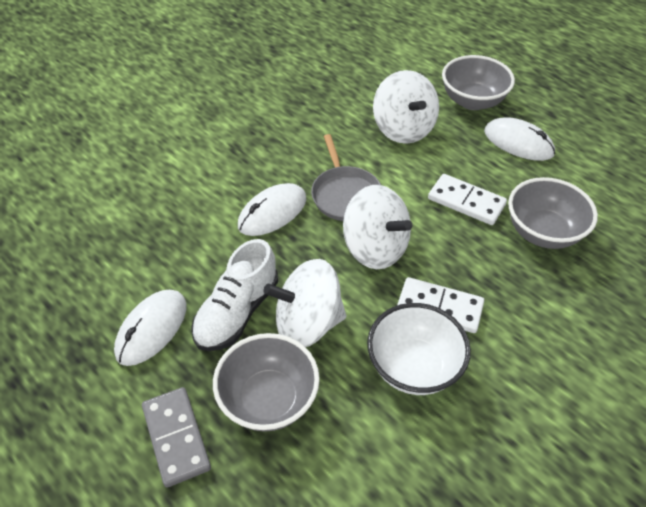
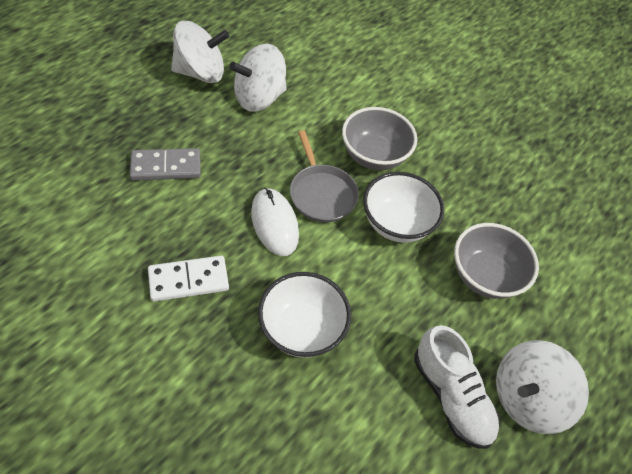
grey bowl: 3 -> 2
white bowl: 1 -> 2
white domino: 2 -> 1
white mouse: 3 -> 1

